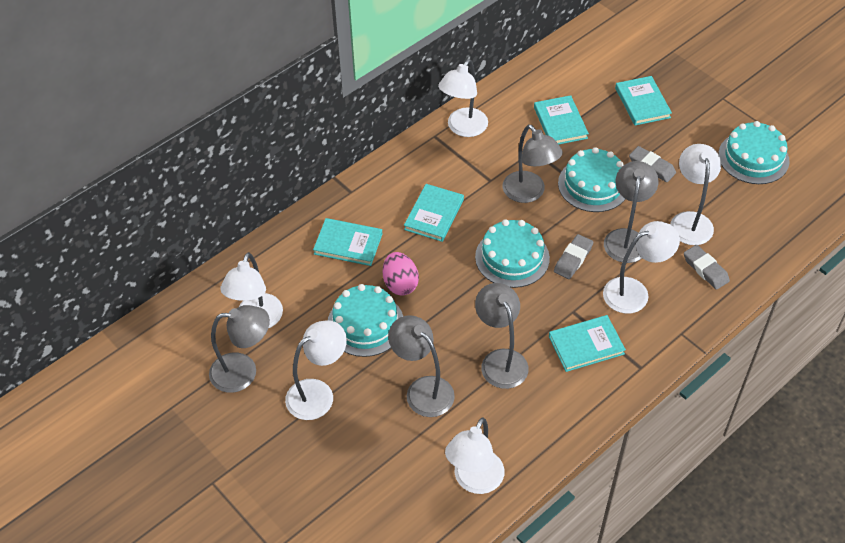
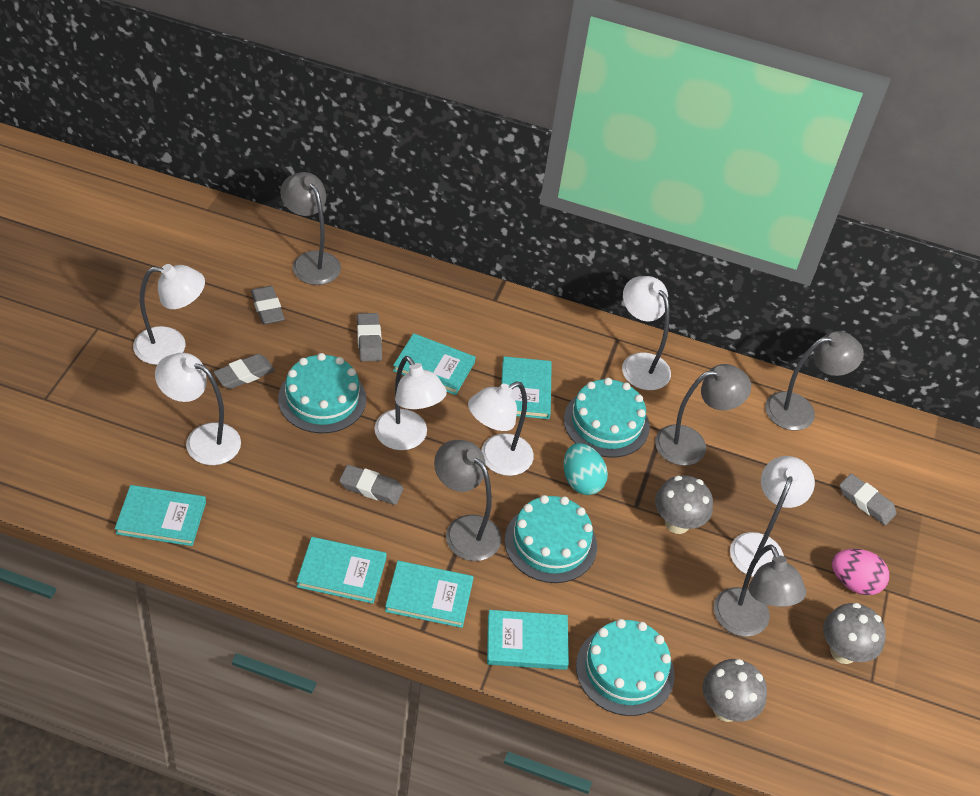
grey eraser: 3 -> 5
grey mushroom: 0 -> 3
turquoise book: 5 -> 6
turquoise egg: 0 -> 1

